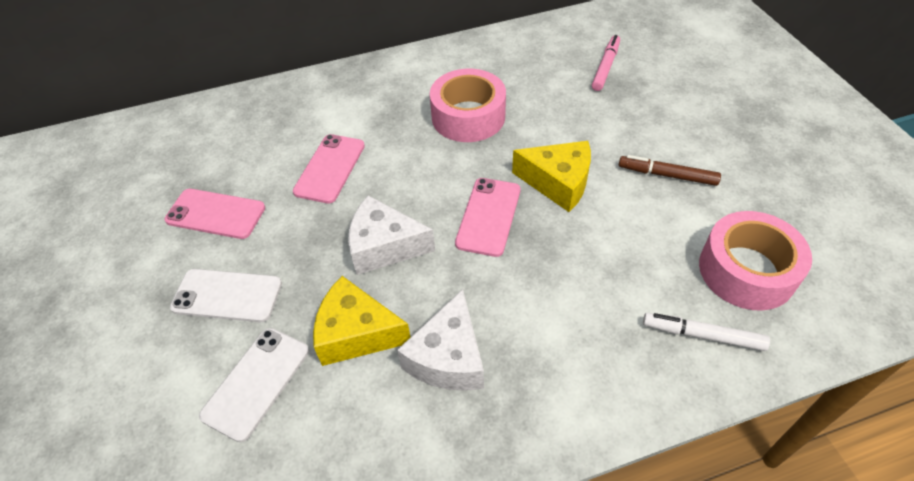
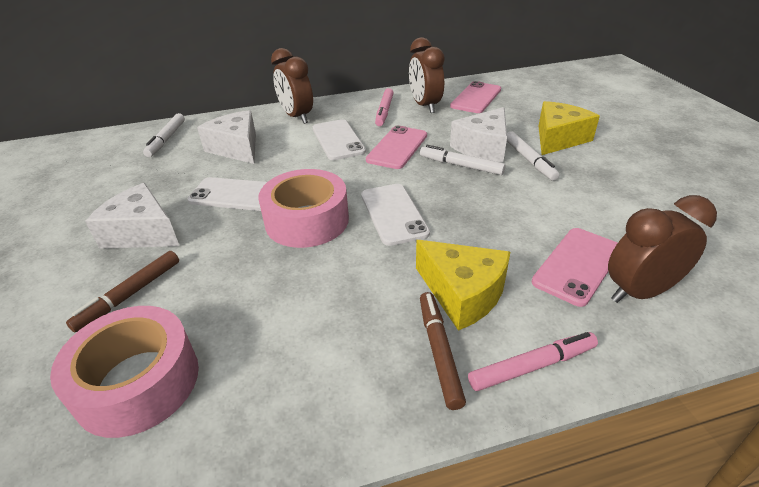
brown clock: 0 -> 3
brown marker: 1 -> 2
pink marker: 1 -> 2
white cheese: 2 -> 3
white marker: 1 -> 3
white phone: 2 -> 3

